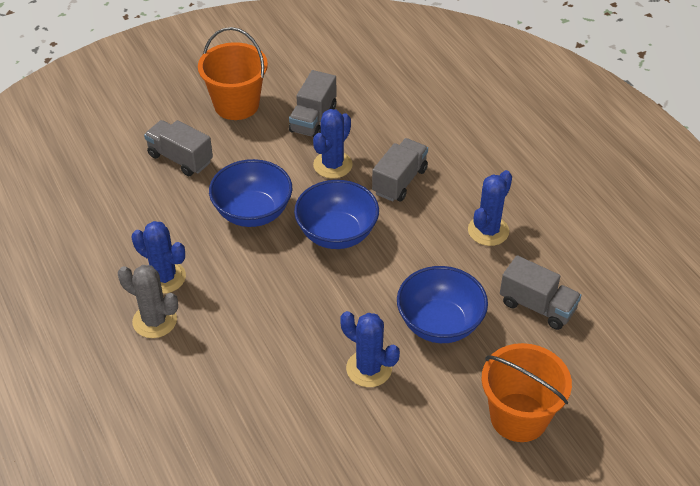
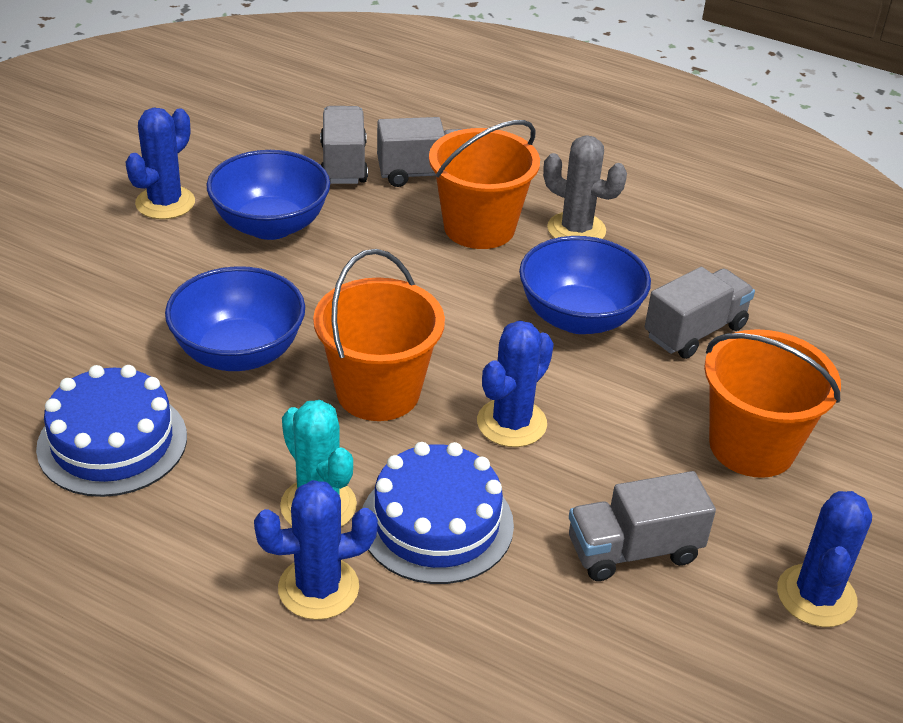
blue cake: 0 -> 2
orange bucket: 2 -> 3
turquoise cactus: 0 -> 1

